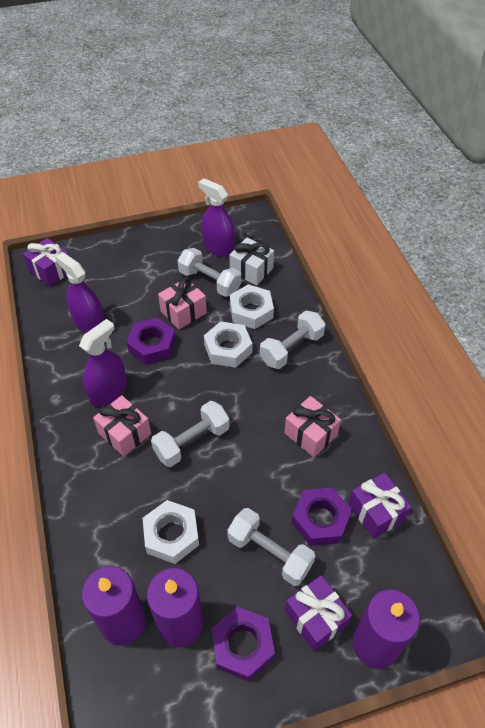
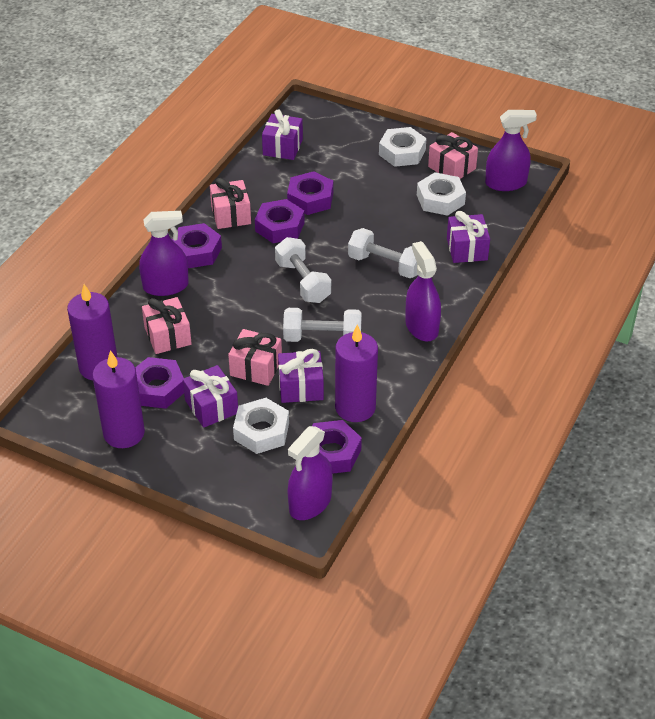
pink gift: 3 -> 4
purple gift: 3 -> 4
purple nut: 3 -> 5
purple spray bottle: 3 -> 4
white dumbbell: 4 -> 3
white gift: 1 -> 0

